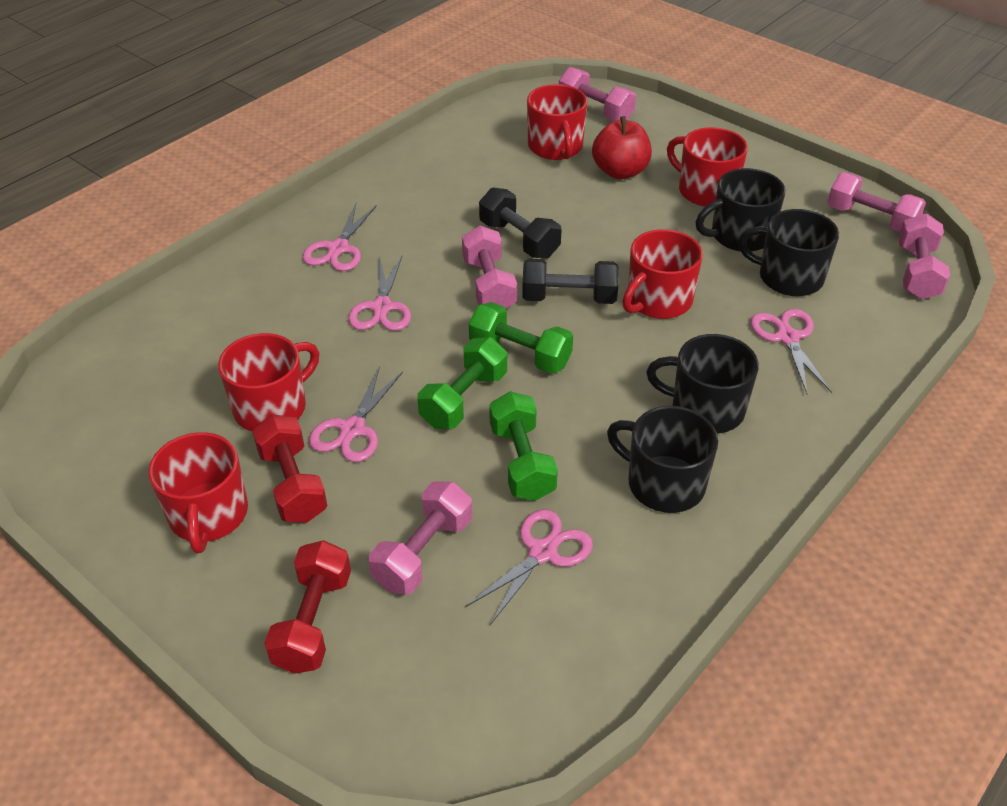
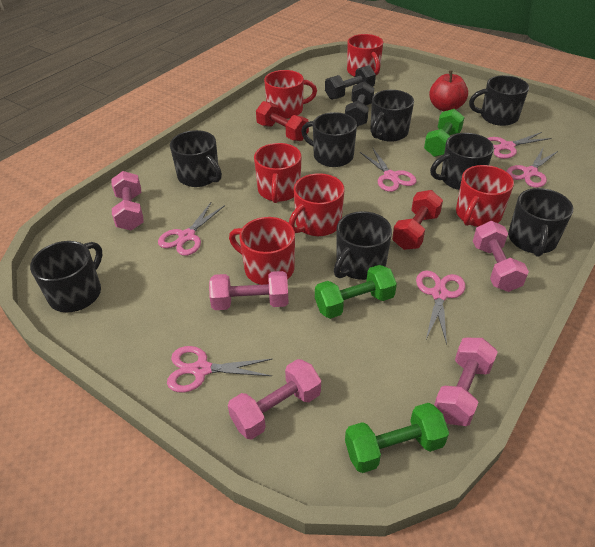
black mug: 4 -> 8
pink scissors: 5 -> 6
red mug: 5 -> 6

